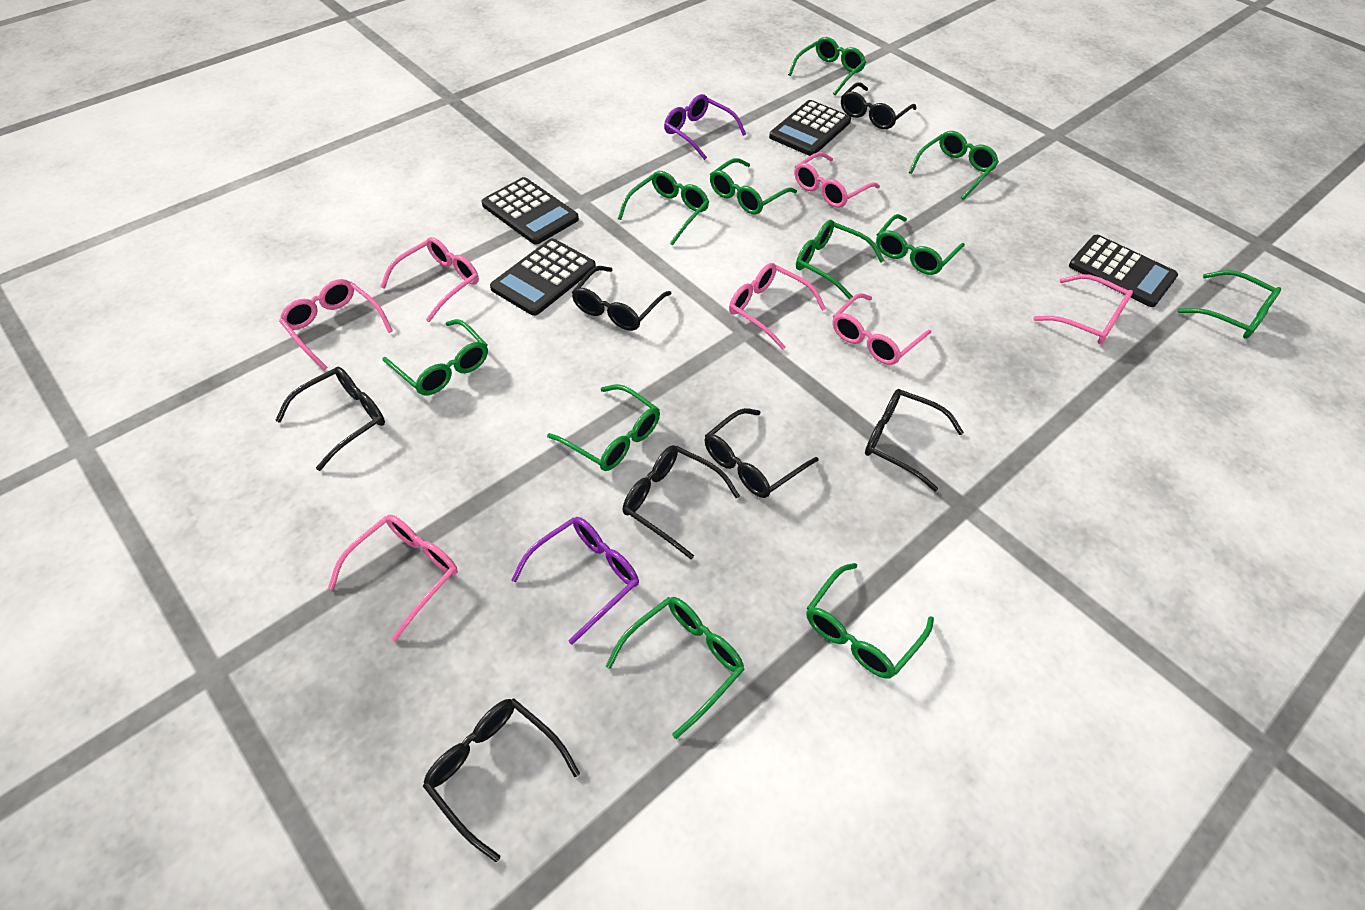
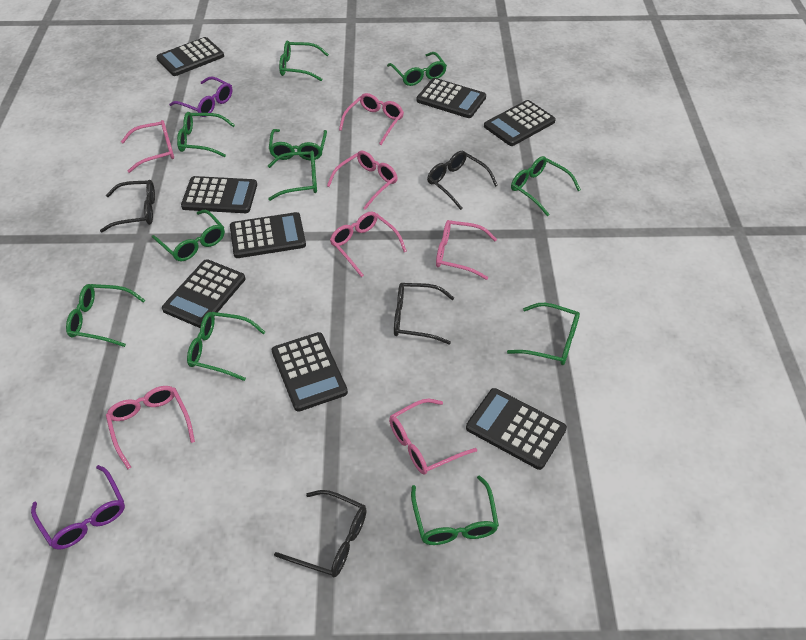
black calculator: 4 -> 8
black glasses: 7 -> 4

